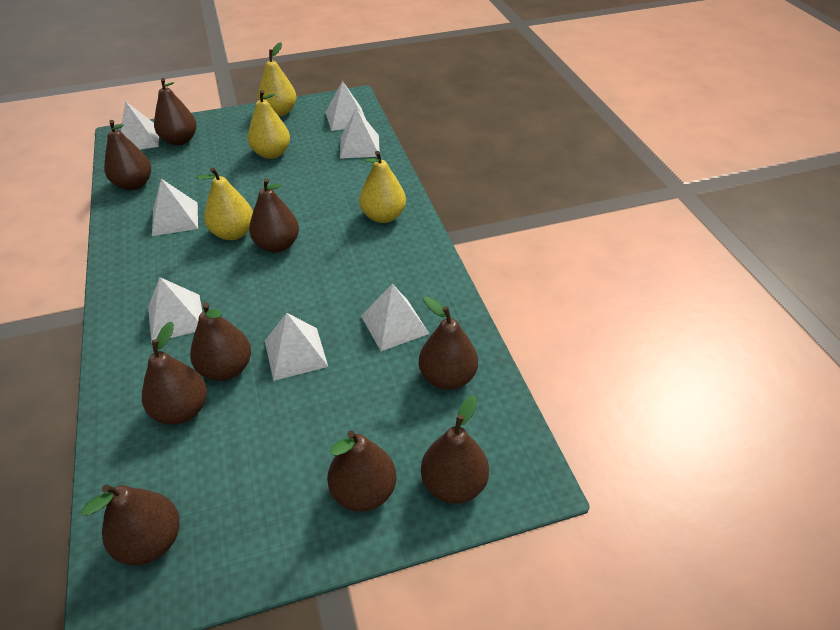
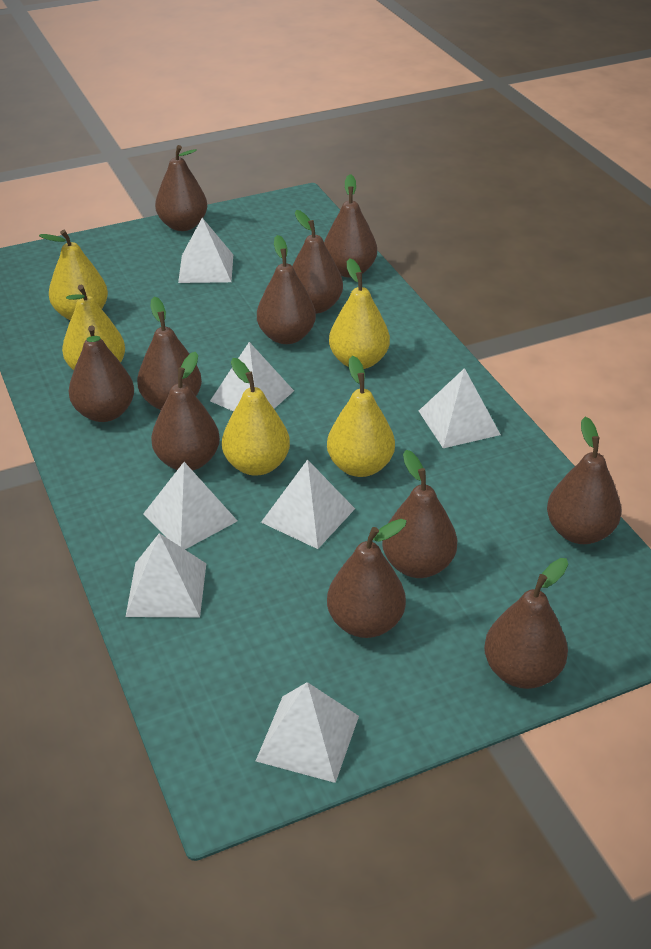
brown pear: 9 -> 11
yellow pear: 4 -> 5

